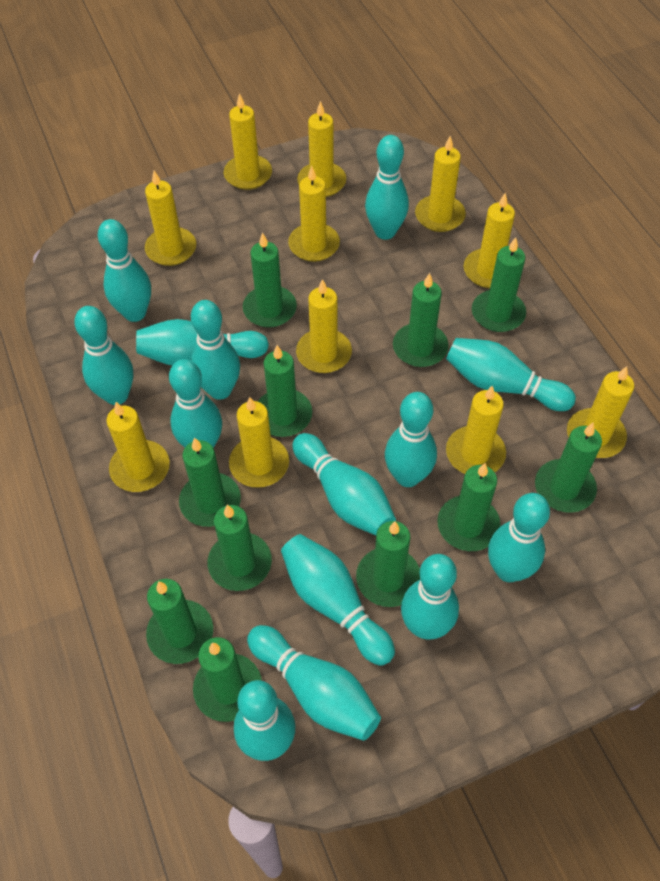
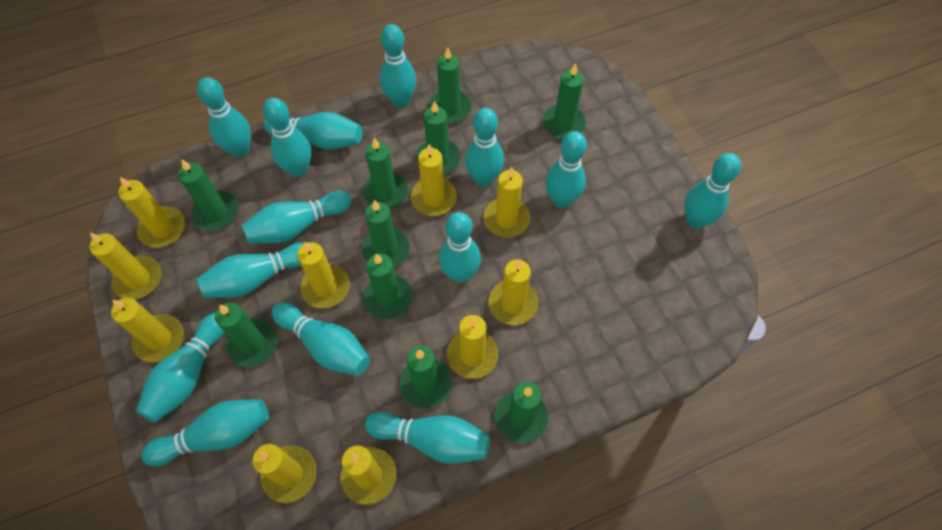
green candle: 11 -> 10
yellow candle: 11 -> 10

